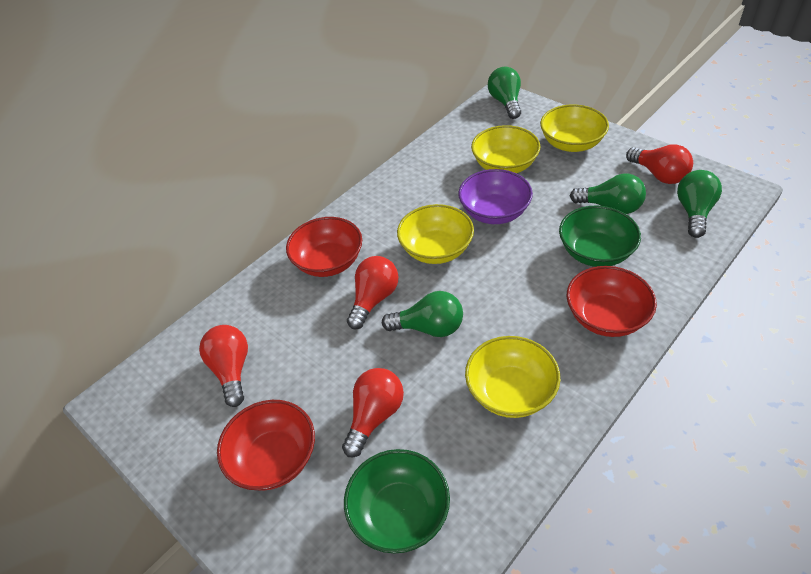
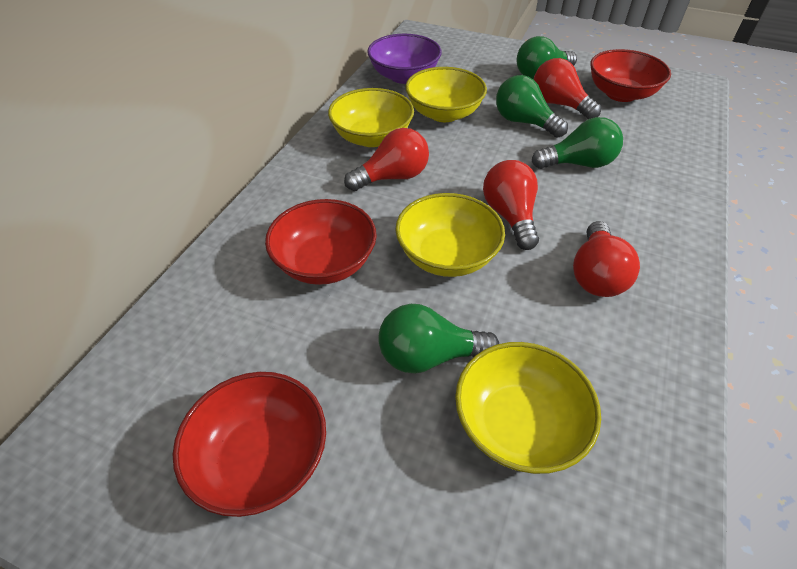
green bowl: 2 -> 0

